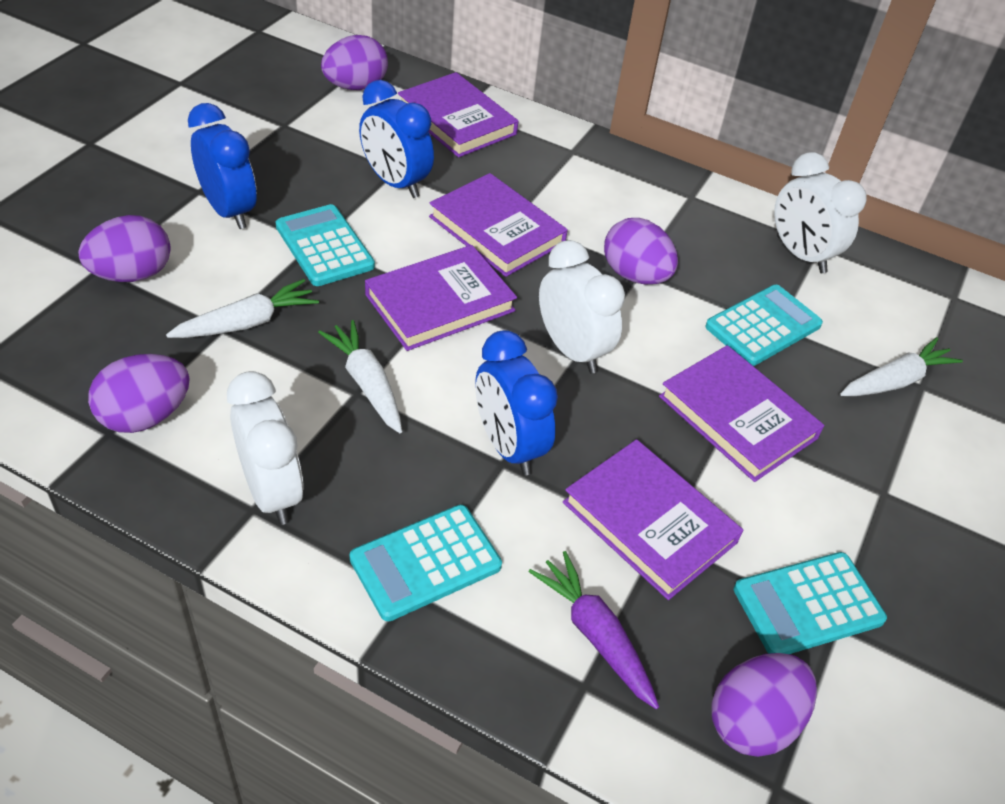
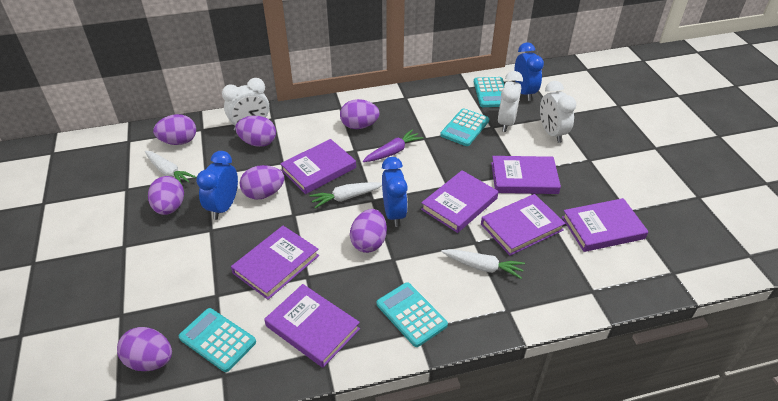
purple book: 5 -> 7
purple egg: 5 -> 7

